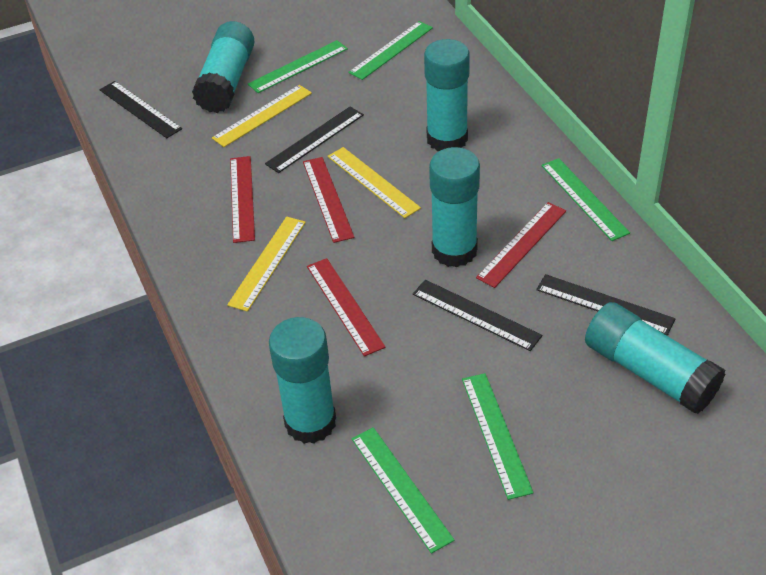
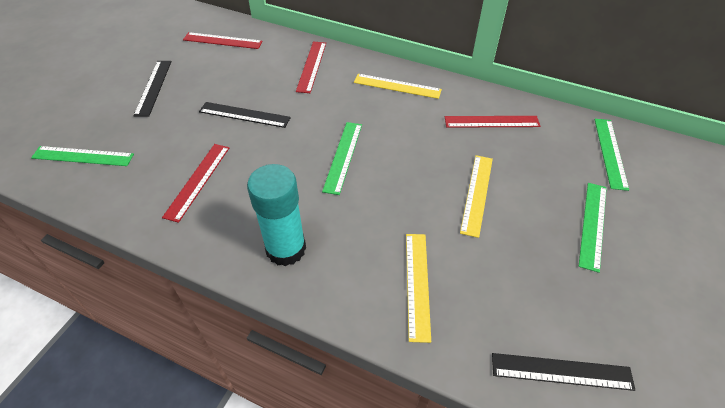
black ruler: 4 -> 3
green ruler: 5 -> 4
turquoise glue stick: 5 -> 1

